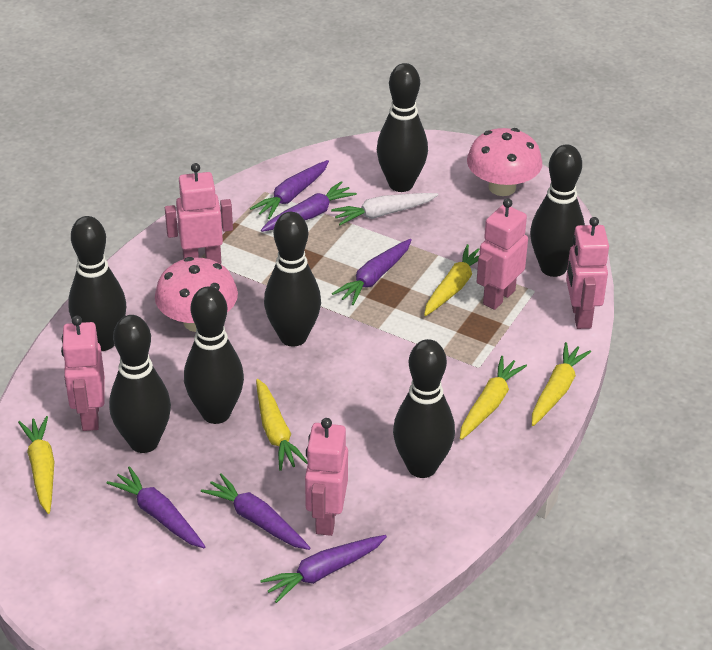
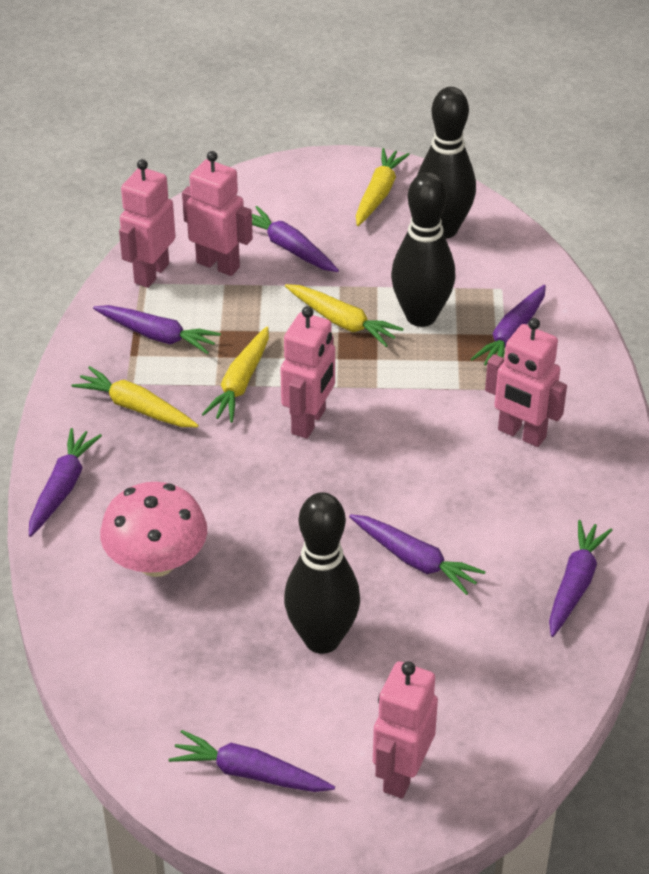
black bowling pin: 7 -> 3
pink mushroom: 2 -> 1
purple carrot: 6 -> 7
white carrot: 1 -> 0
yellow carrot: 5 -> 4

